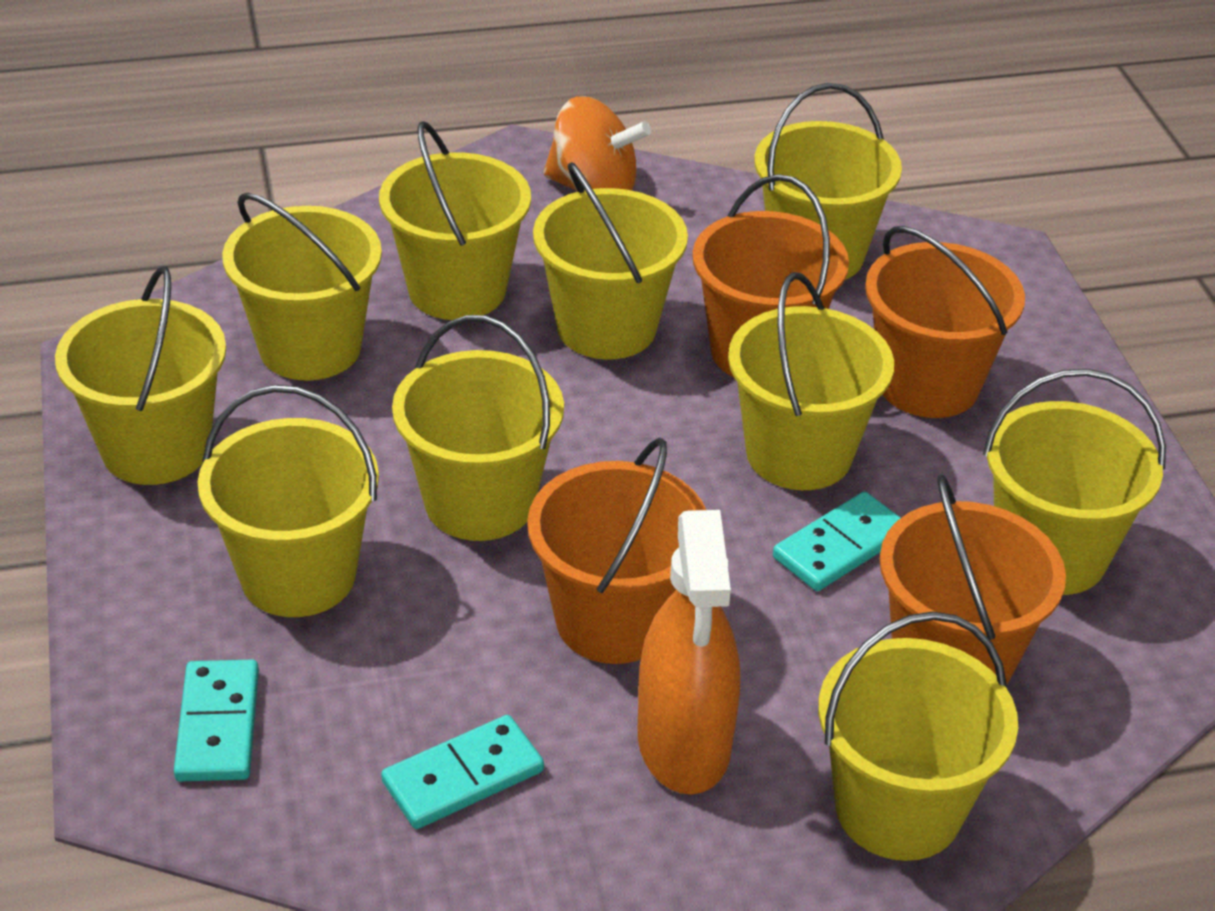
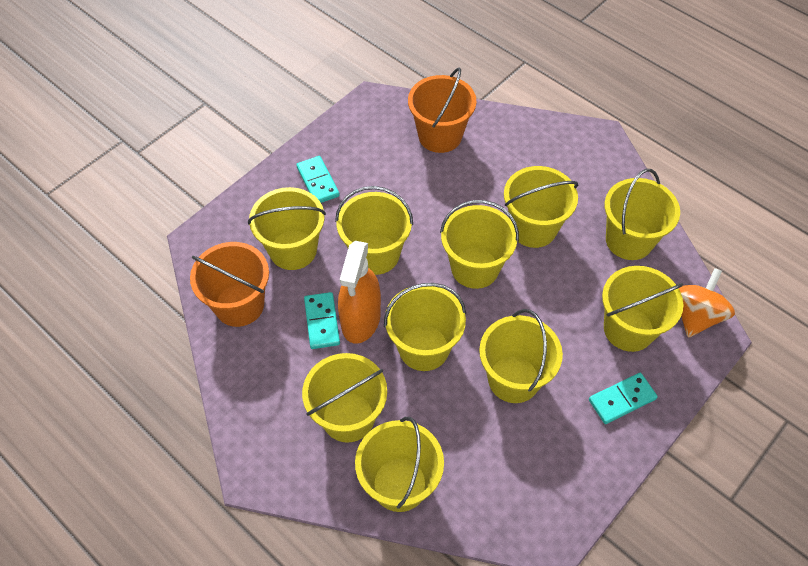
orange bucket: 4 -> 2

